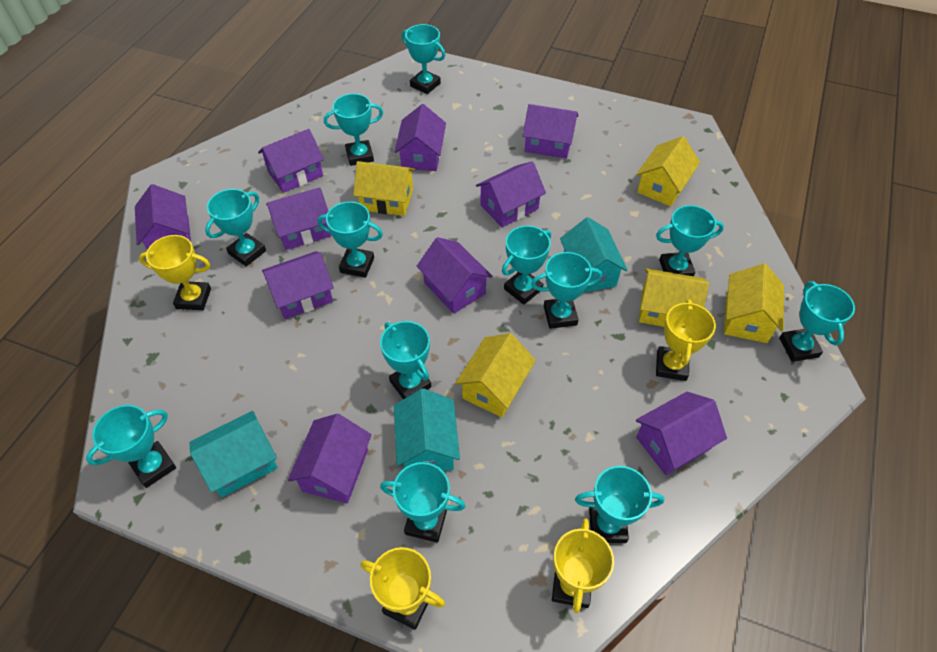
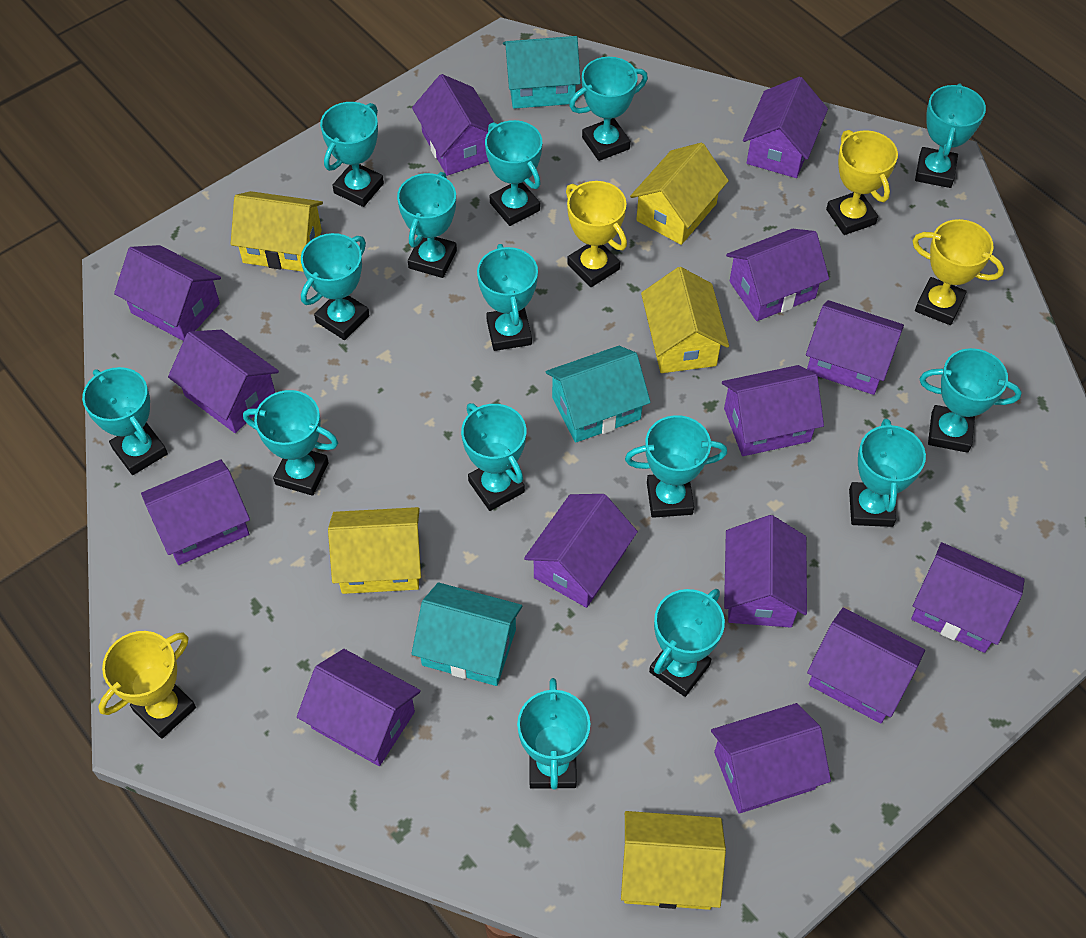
purple house: 10 -> 14
turquoise trophy: 12 -> 15

